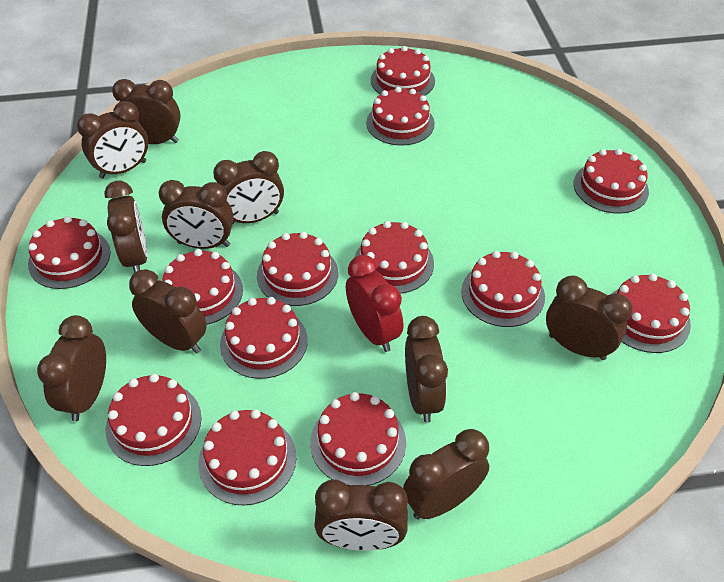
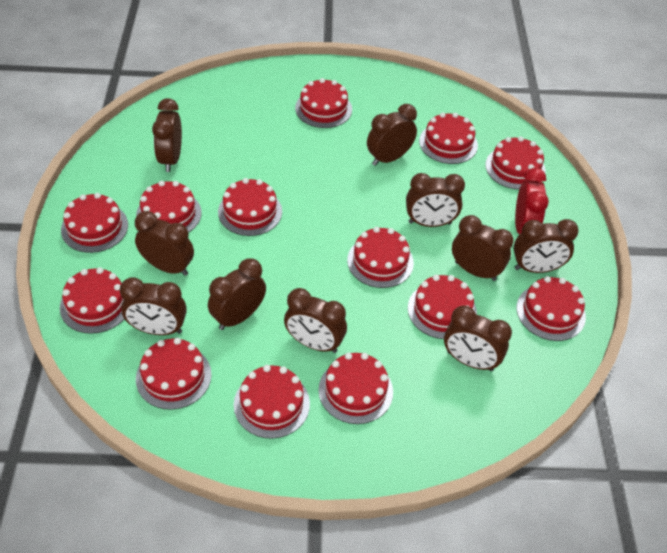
brown clock: 11 -> 10

